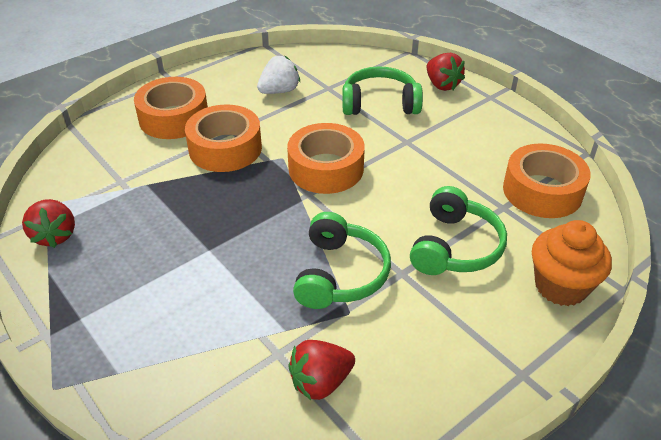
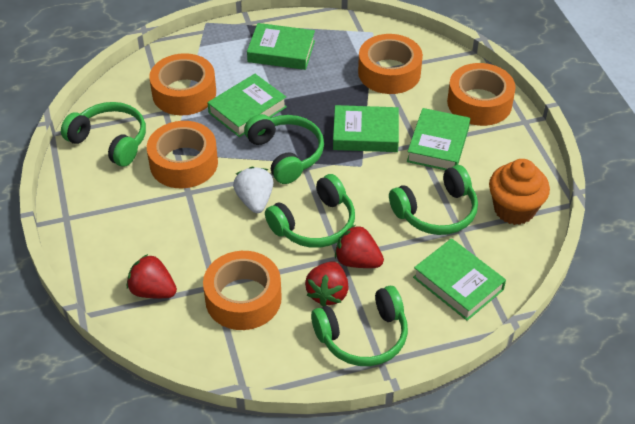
green book: 0 -> 5
green headphones: 3 -> 5
orange tape: 4 -> 5

